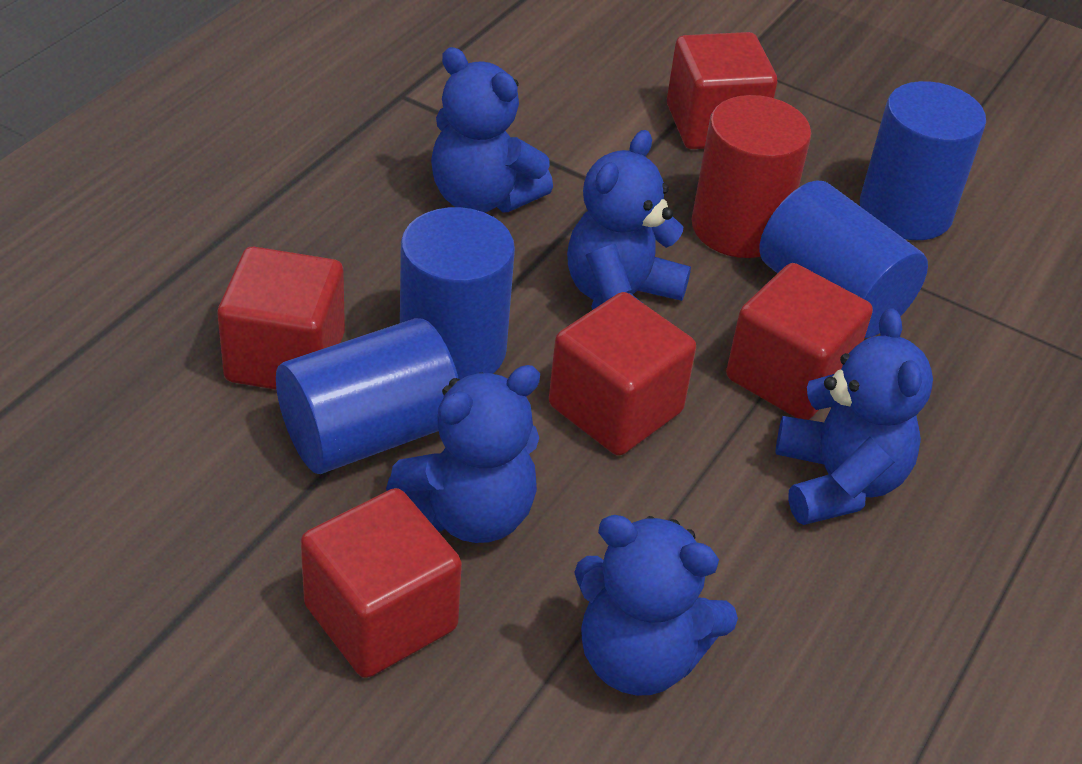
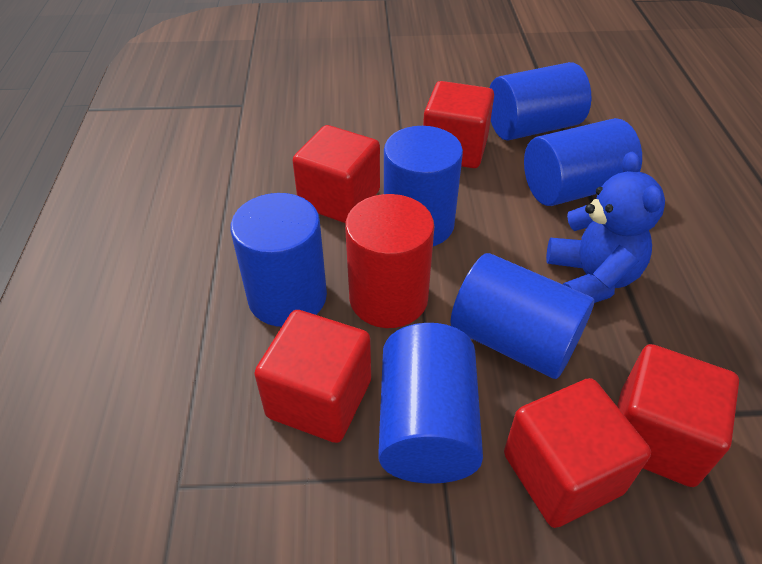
blue cylinder: 4 -> 6
blue teddy bear: 5 -> 1

